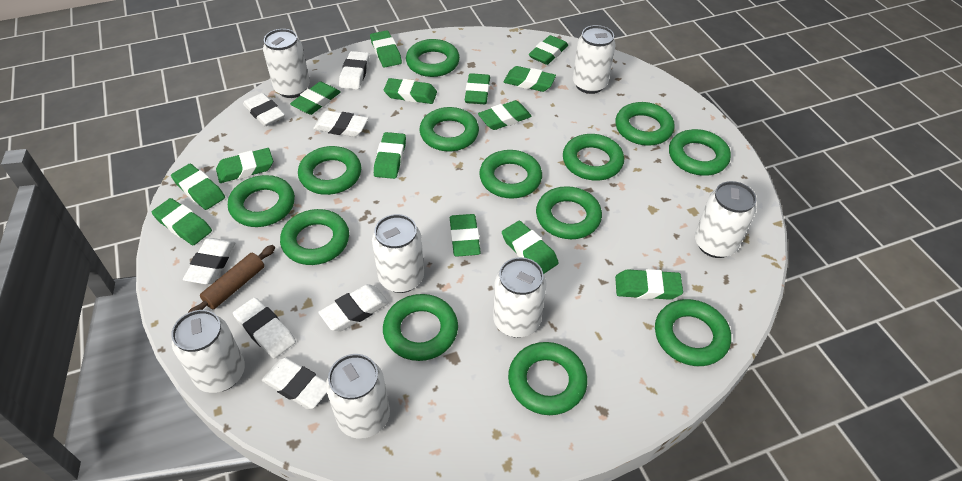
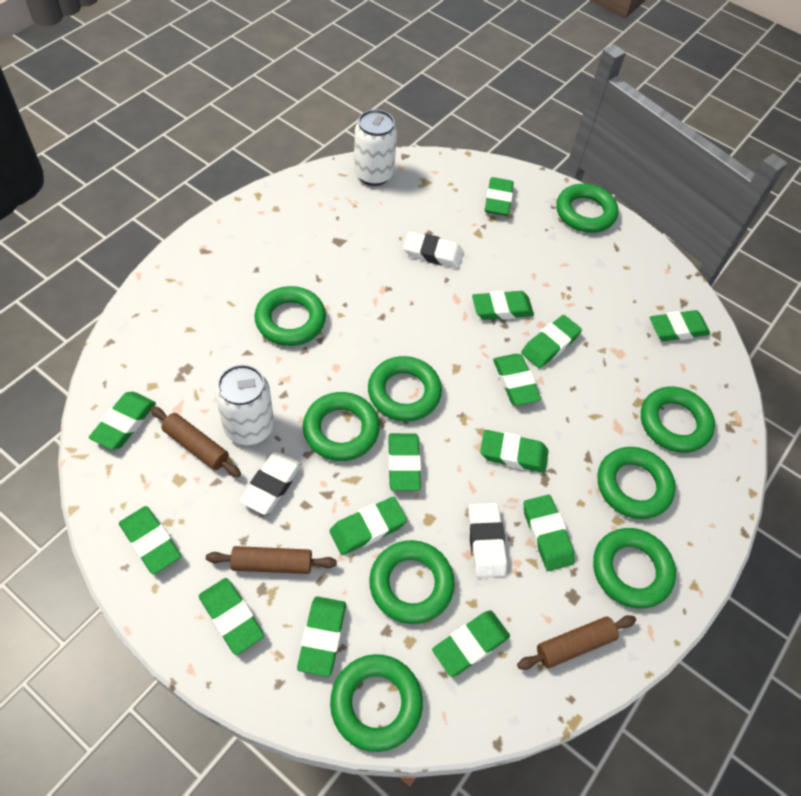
brown rolling pin: 1 -> 3
green ring: 13 -> 9
white can: 7 -> 2
white eraser: 7 -> 3

